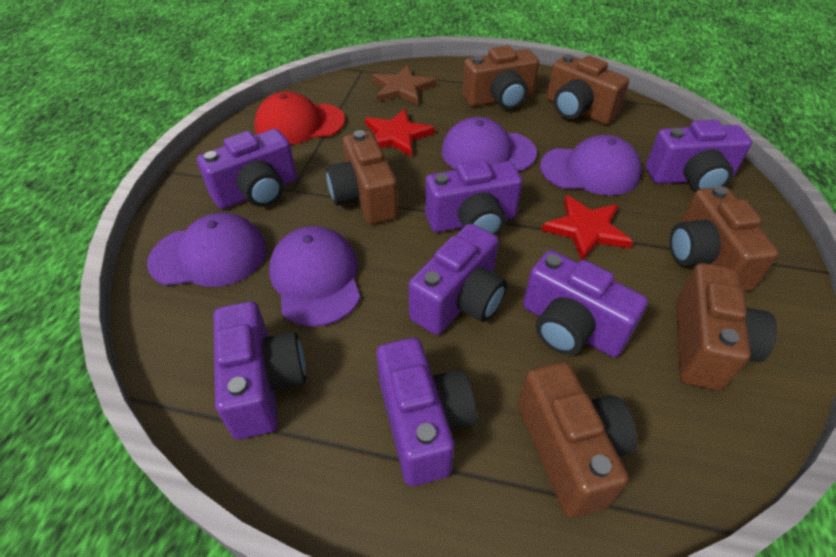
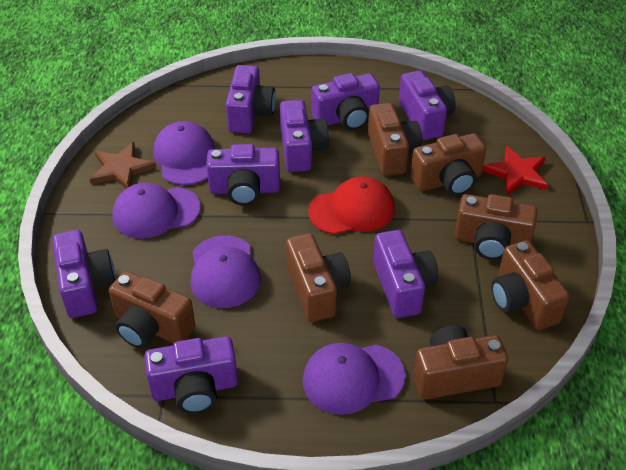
brown camera: 6 -> 7
purple camera: 7 -> 8
red star: 2 -> 1

